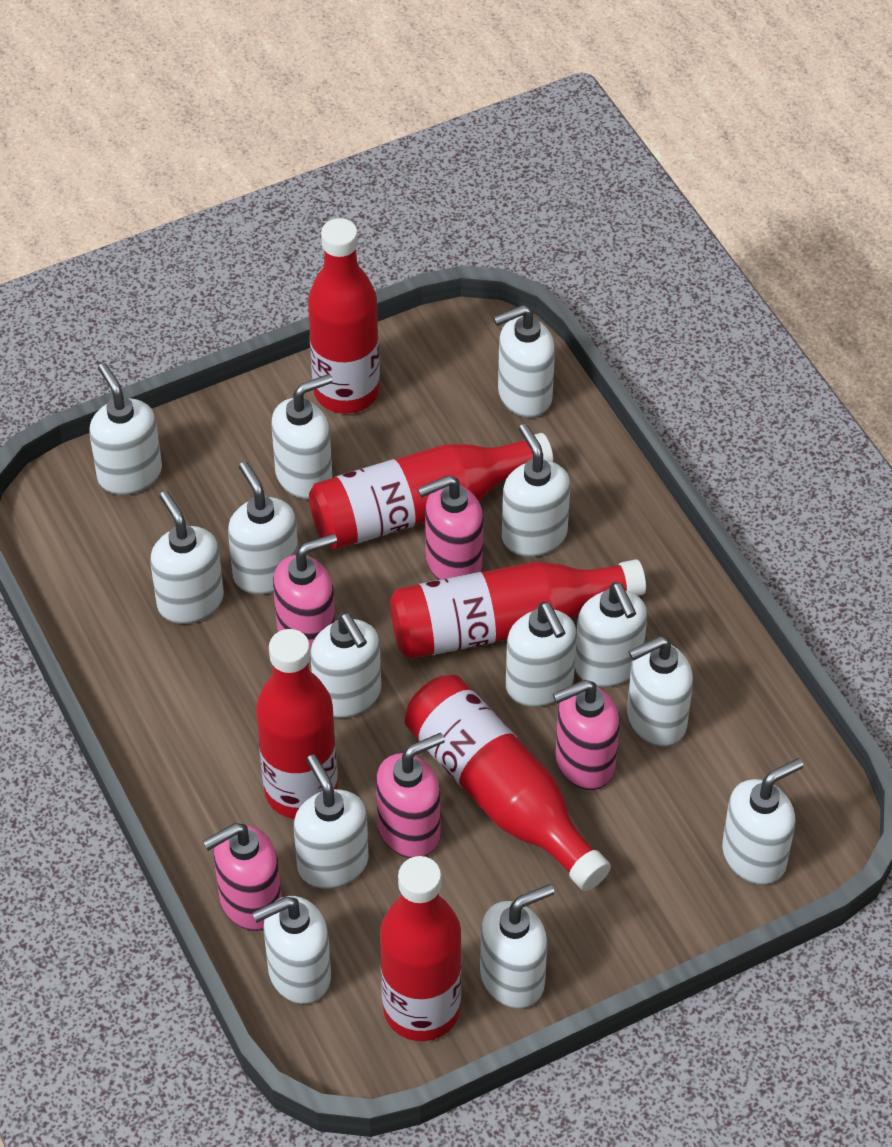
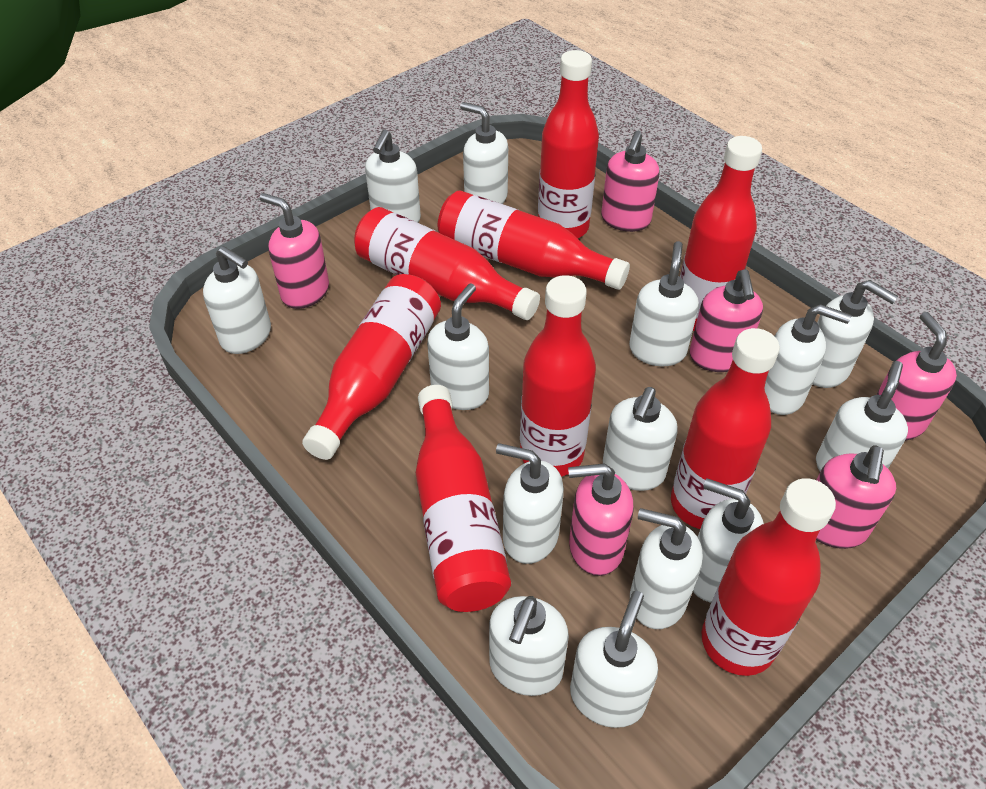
pink soap dispenser: 5 -> 6
red bottle: 6 -> 9

